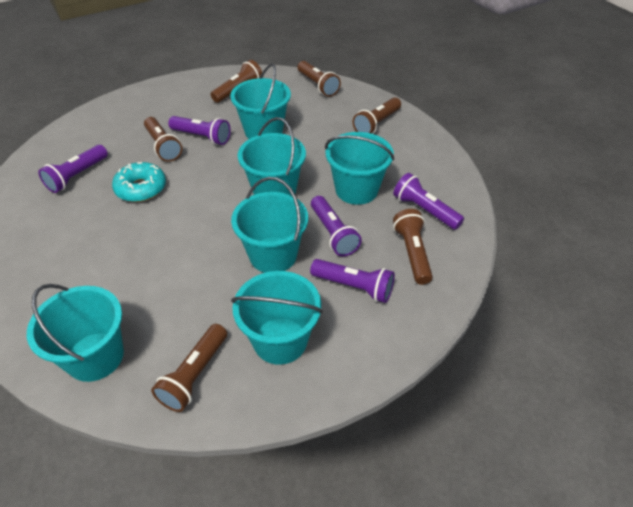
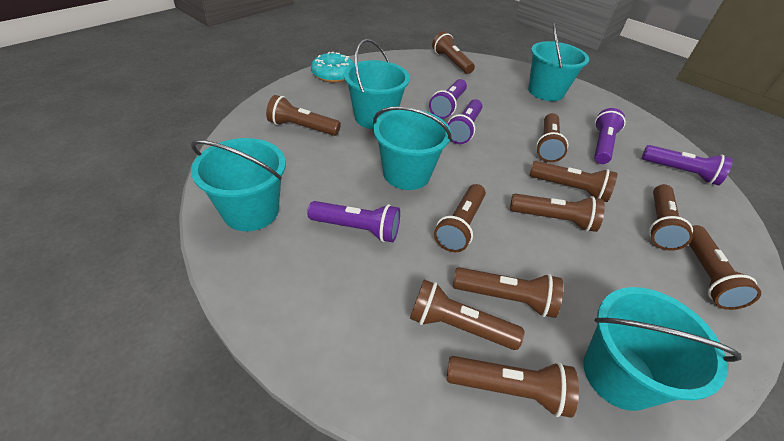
brown flashlight: 6 -> 11
turquoise bucket: 6 -> 5

